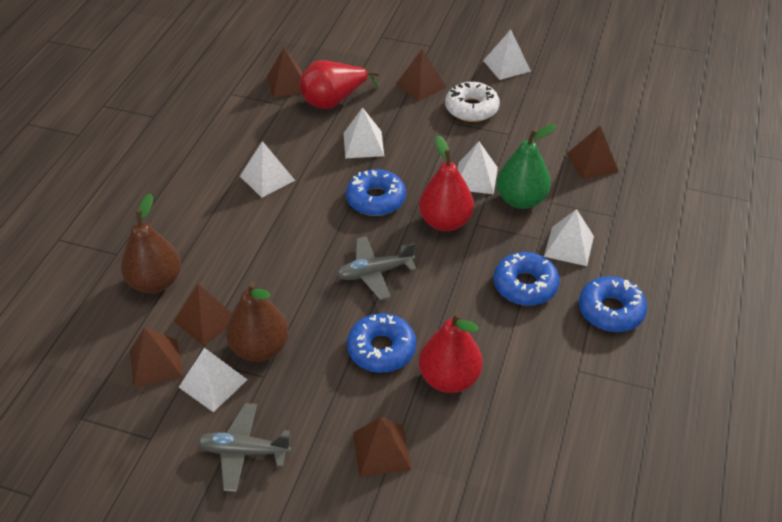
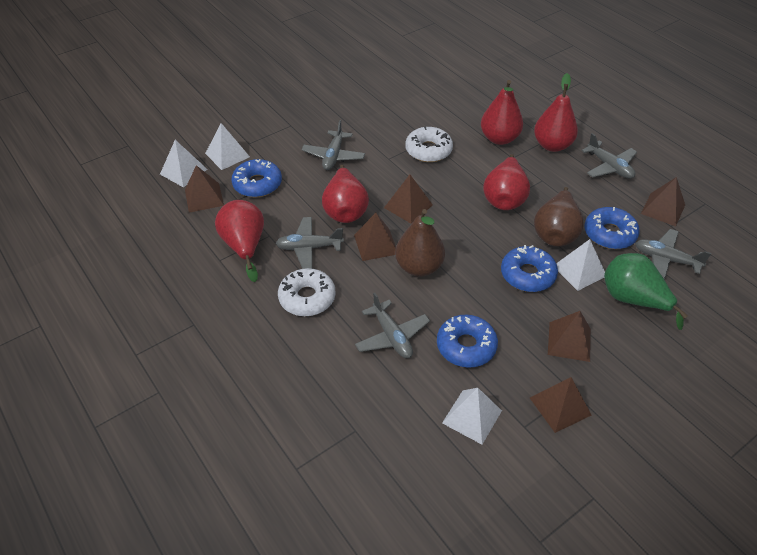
grey plane: 2 -> 5
red pear: 3 -> 5
white donut: 1 -> 2
white pyramid: 6 -> 4

